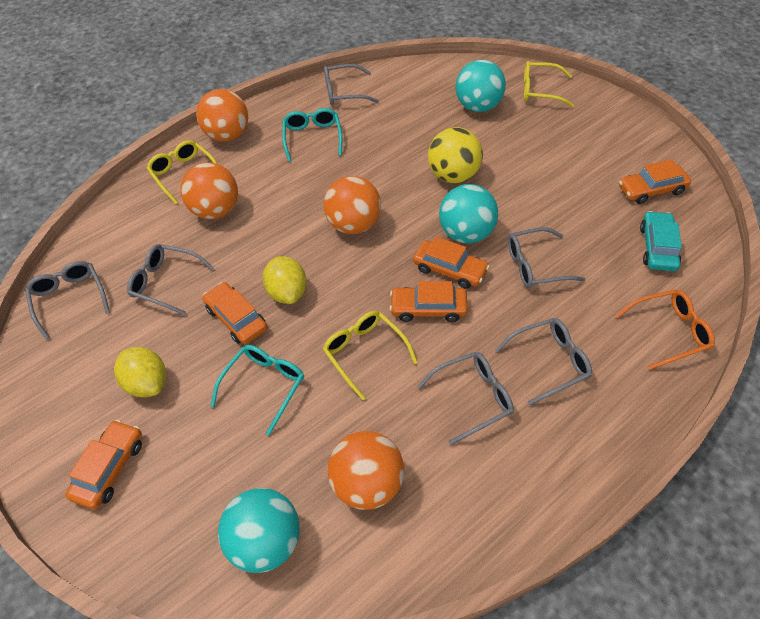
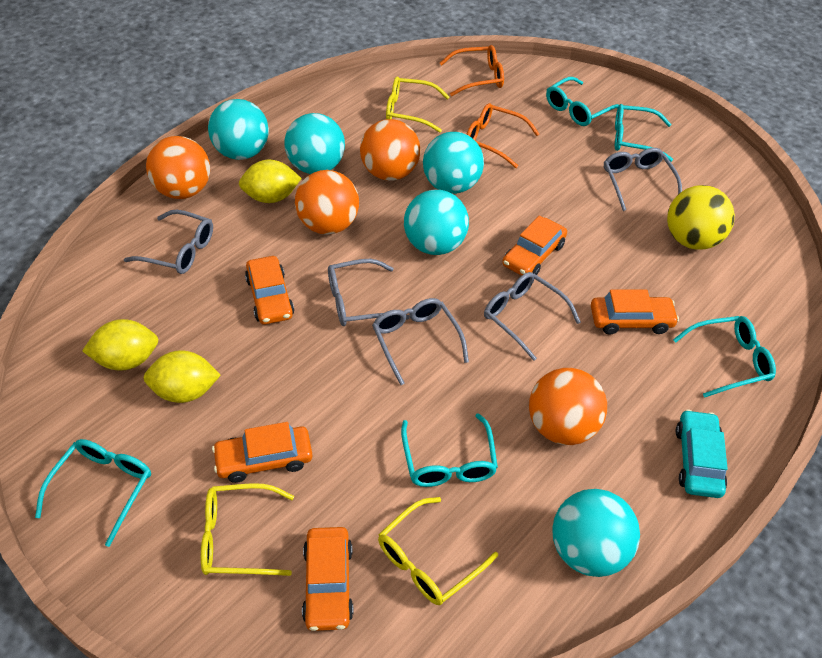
grey glasses: 6 -> 5
orange glasses: 1 -> 2
turquoise ball: 3 -> 5
turquoise glasses: 2 -> 5
yellow lemon: 2 -> 3

